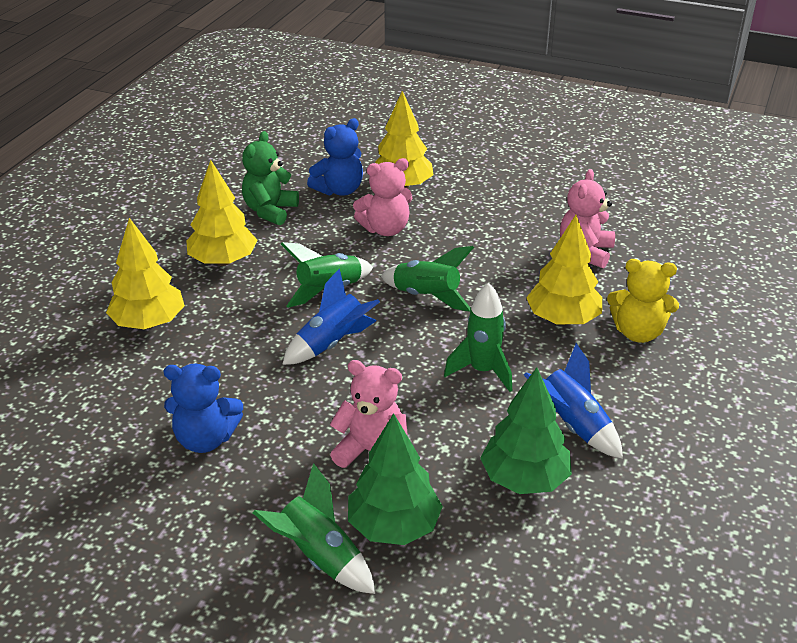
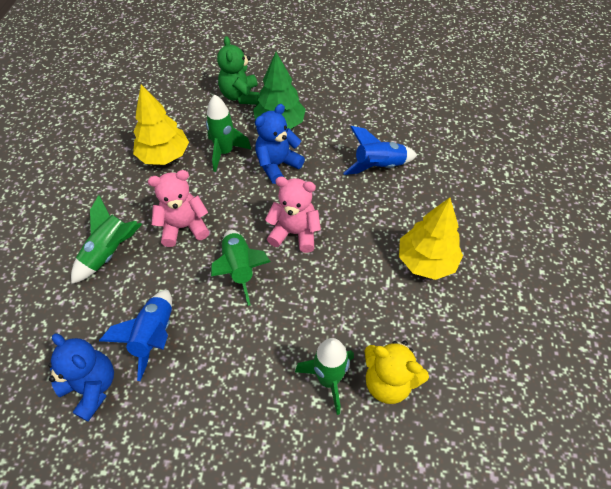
green tree: 2 -> 1
pink teddy bear: 3 -> 2
yellow tree: 4 -> 2

